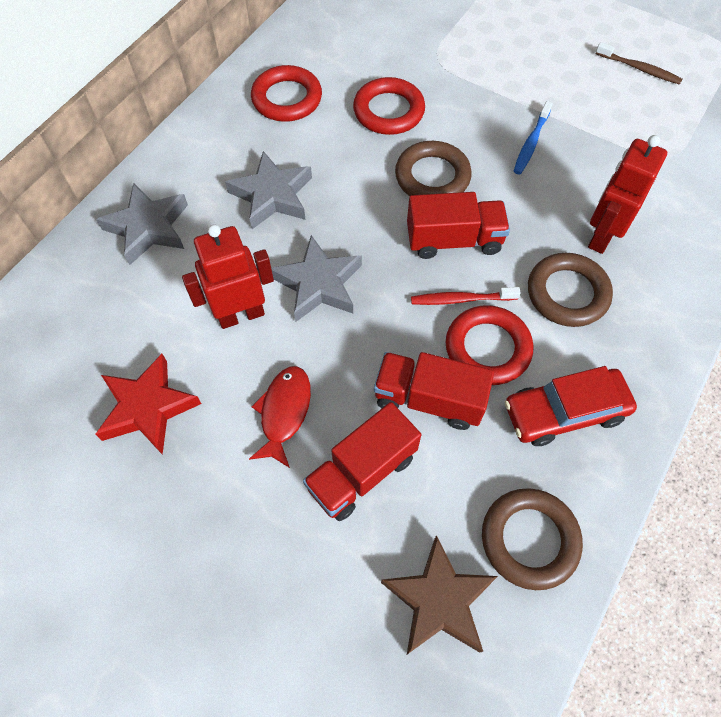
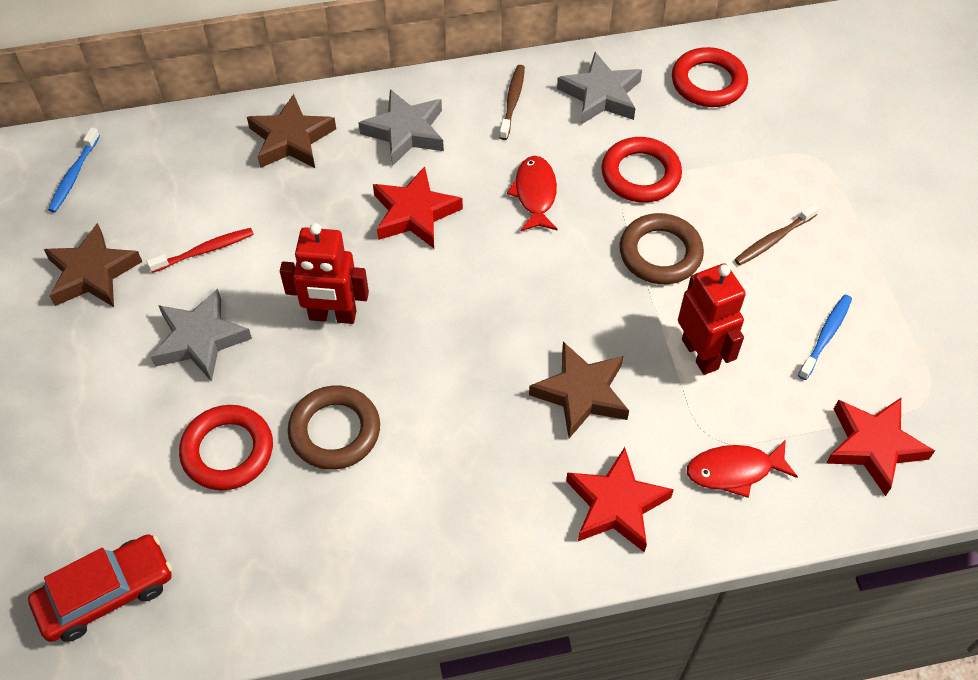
blue toothbrush: 1 -> 2
brown ring: 3 -> 2
brown star: 1 -> 3
brown toothbrush: 1 -> 2
red fish: 1 -> 2
red star: 1 -> 3
red truck: 3 -> 0

